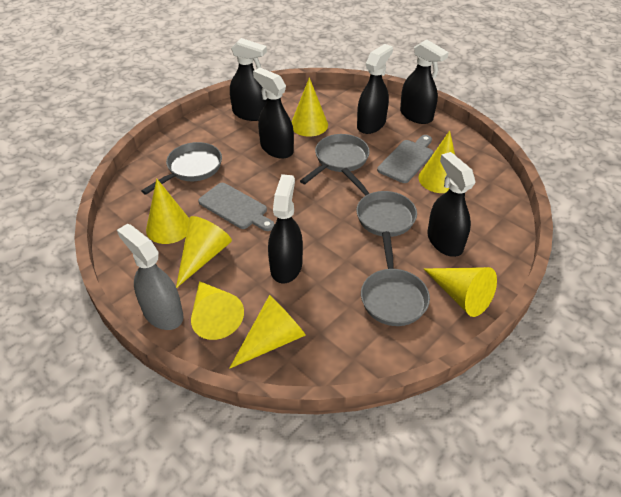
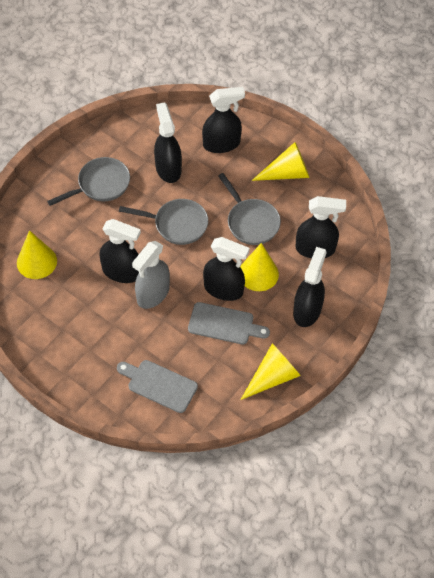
grey pan: 4 -> 3
yellow cone: 7 -> 4

